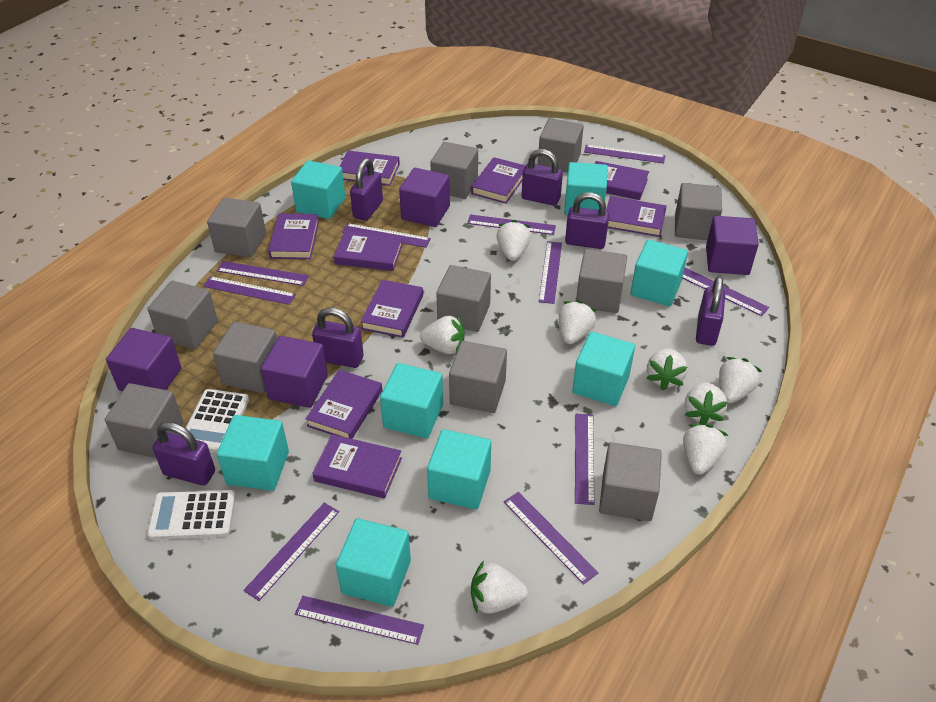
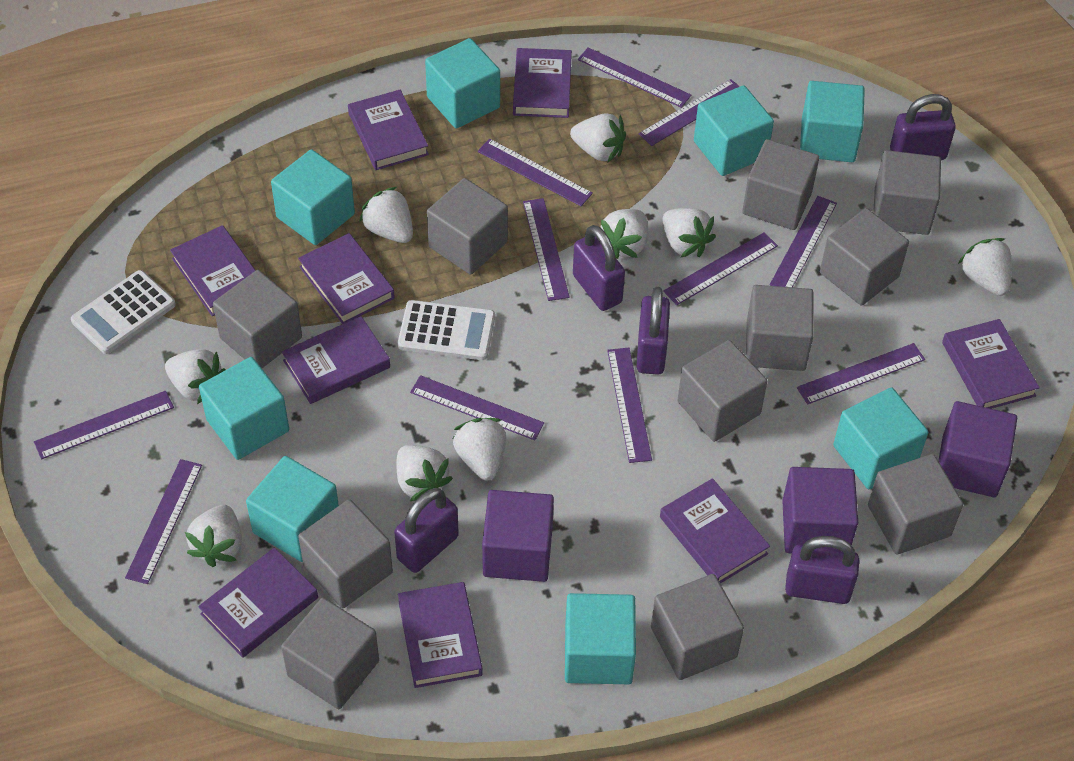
purple cube: 4 -> 3
purple padlock: 6 -> 5
white strawberry: 8 -> 9

